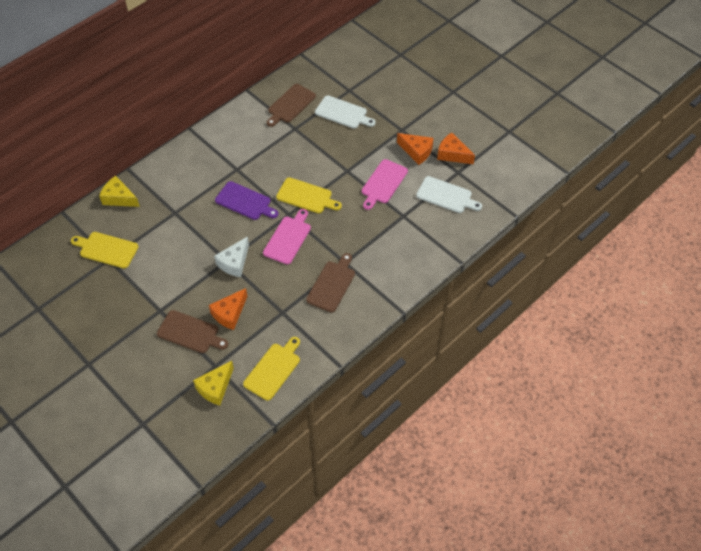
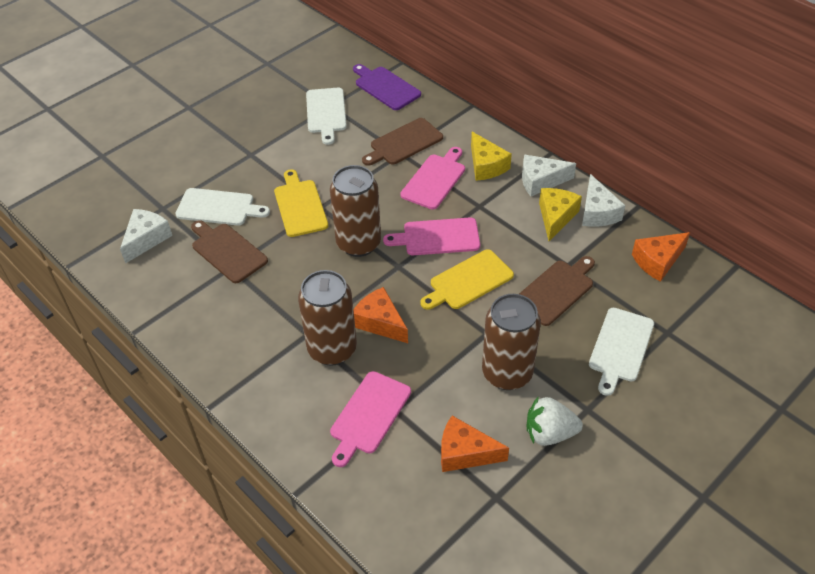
brown can: 0 -> 3
pink cutting board: 2 -> 3
white cheese: 1 -> 3
white cutting board: 2 -> 3
white strawberry: 0 -> 1
yellow cutting board: 3 -> 2

